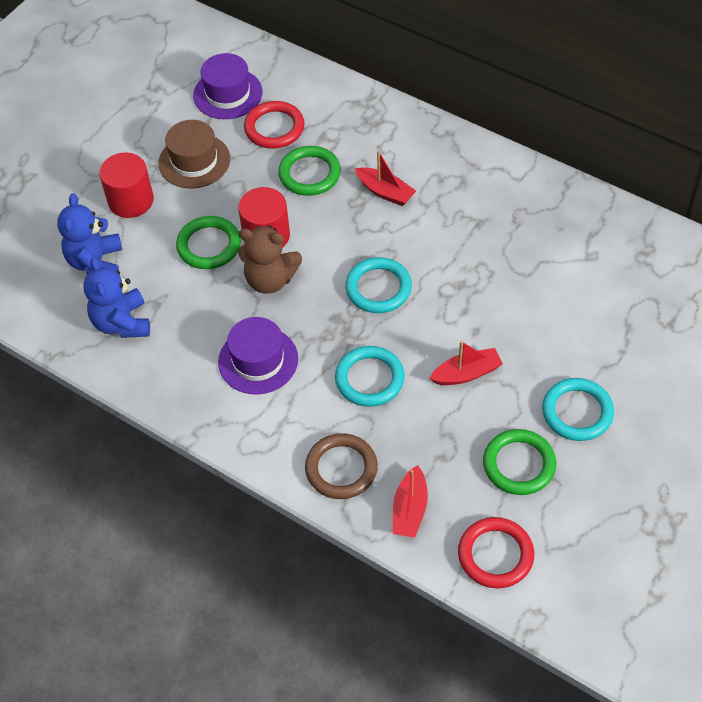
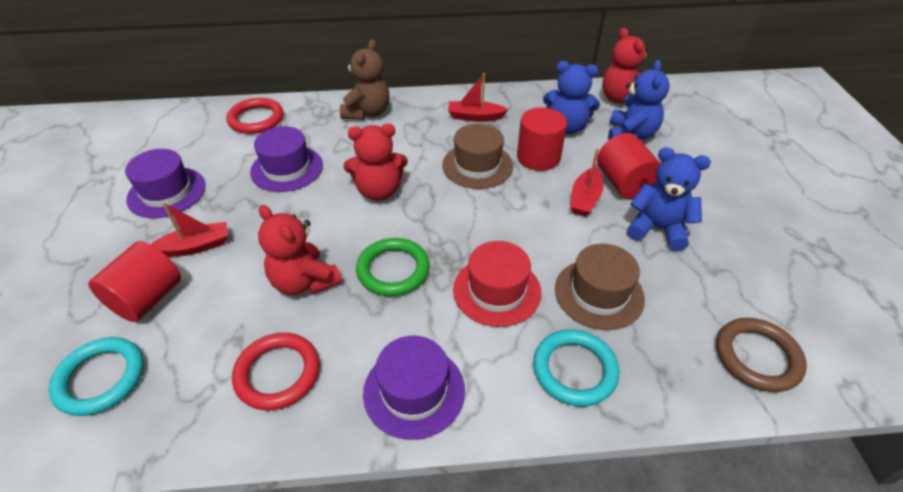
blue teddy bear: 2 -> 3
brown hat: 1 -> 2
green ring: 3 -> 1
purple hat: 2 -> 3
red cylinder: 2 -> 3
red hat: 0 -> 1
red teddy bear: 0 -> 3
turquoise ring: 3 -> 2

